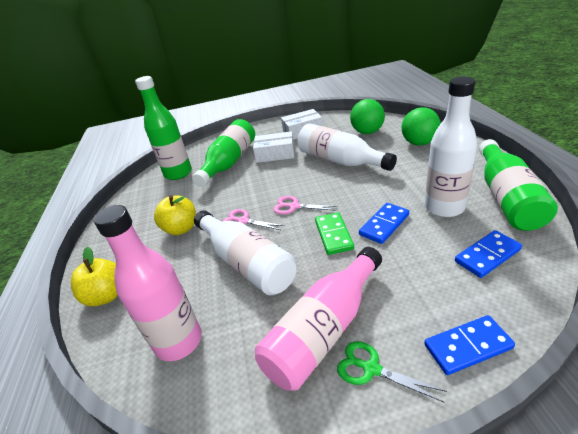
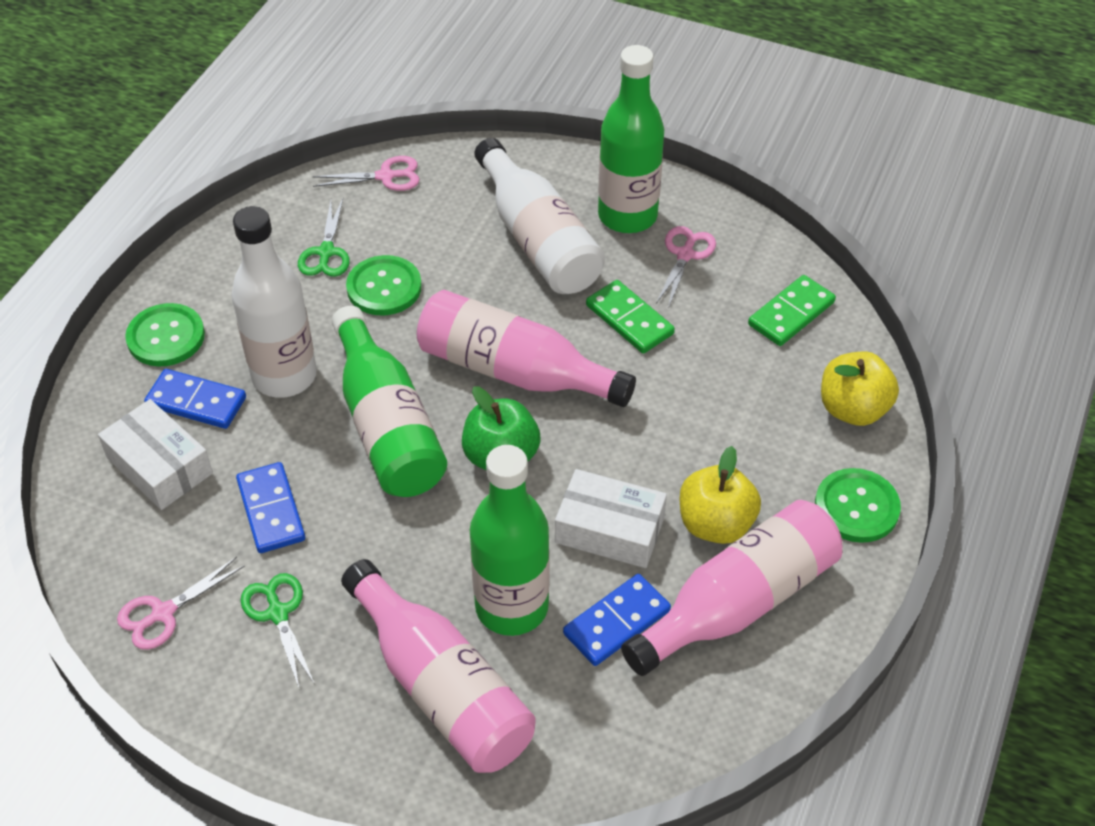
green apple: 0 -> 1
green ball: 2 -> 0
green button: 0 -> 3
green domino: 1 -> 2
green scissors: 1 -> 2
pink bottle: 2 -> 3
pink scissors: 2 -> 3
white bottle: 3 -> 2

